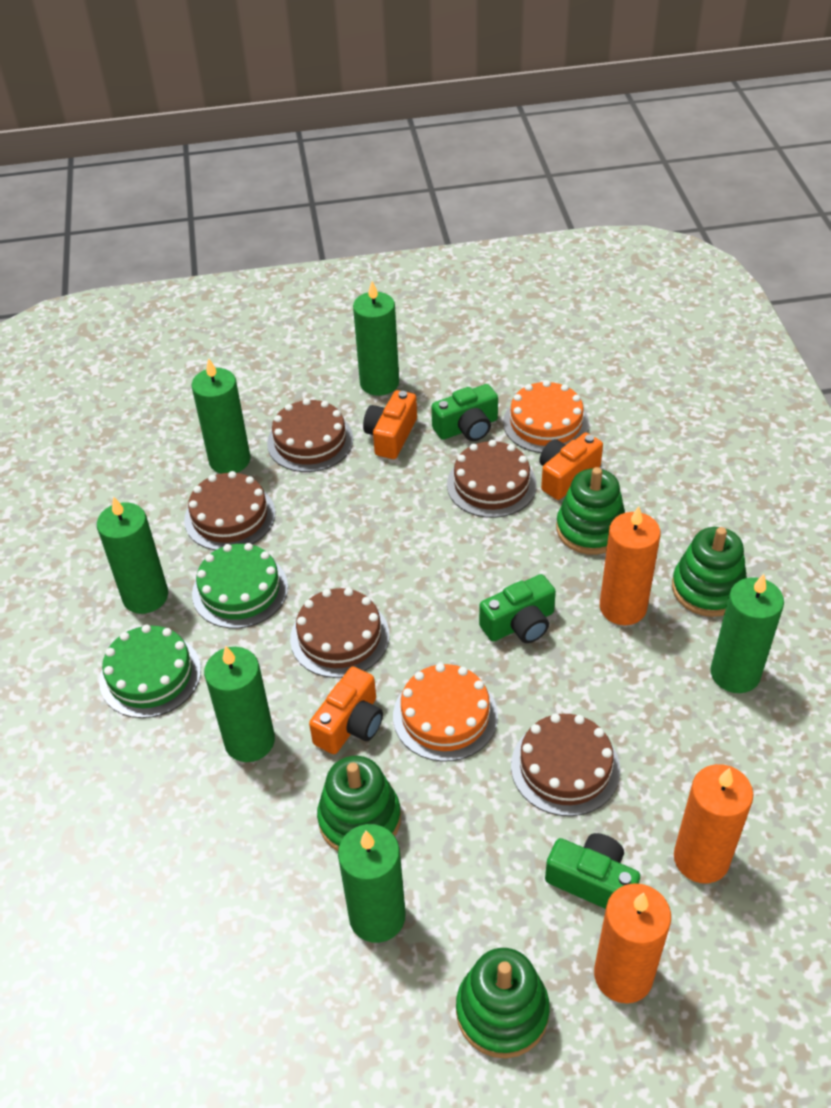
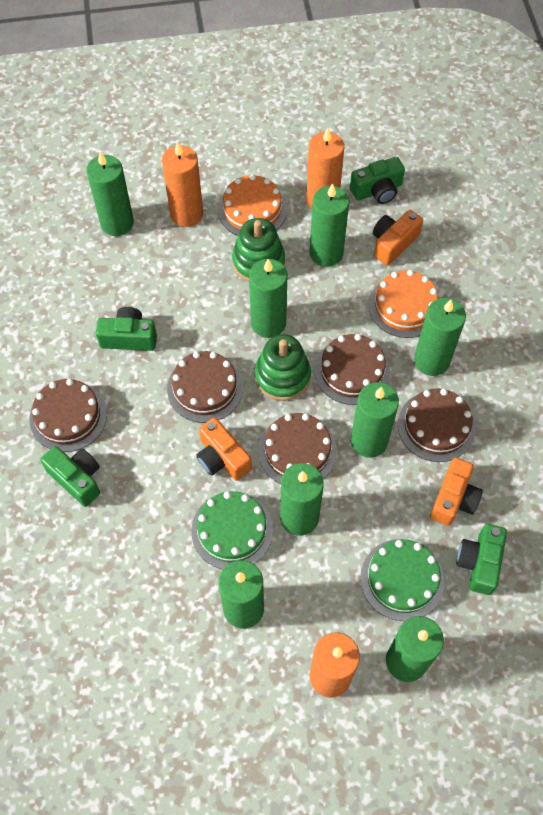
green camera: 3 -> 4
green candle: 6 -> 8
green stacking toy: 4 -> 2

